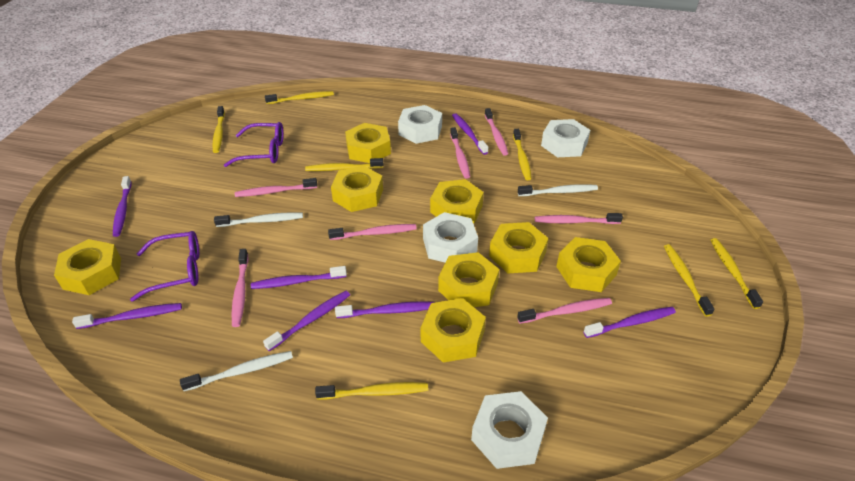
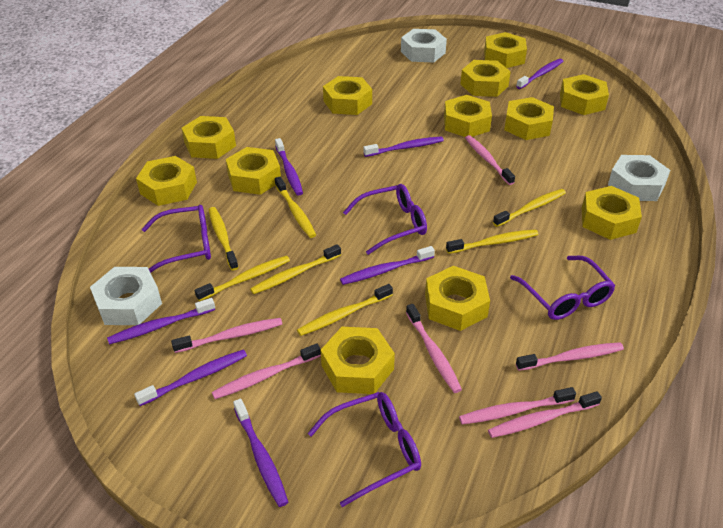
purple glasses: 2 -> 4
white nut: 4 -> 3
white toothbrush: 3 -> 0
yellow nut: 8 -> 12

